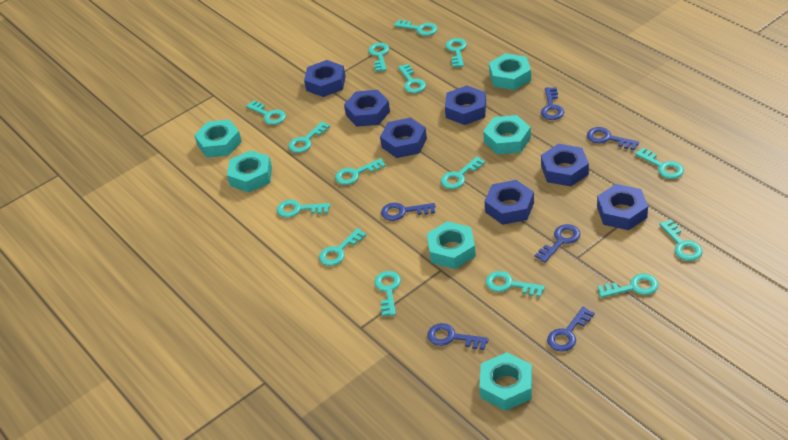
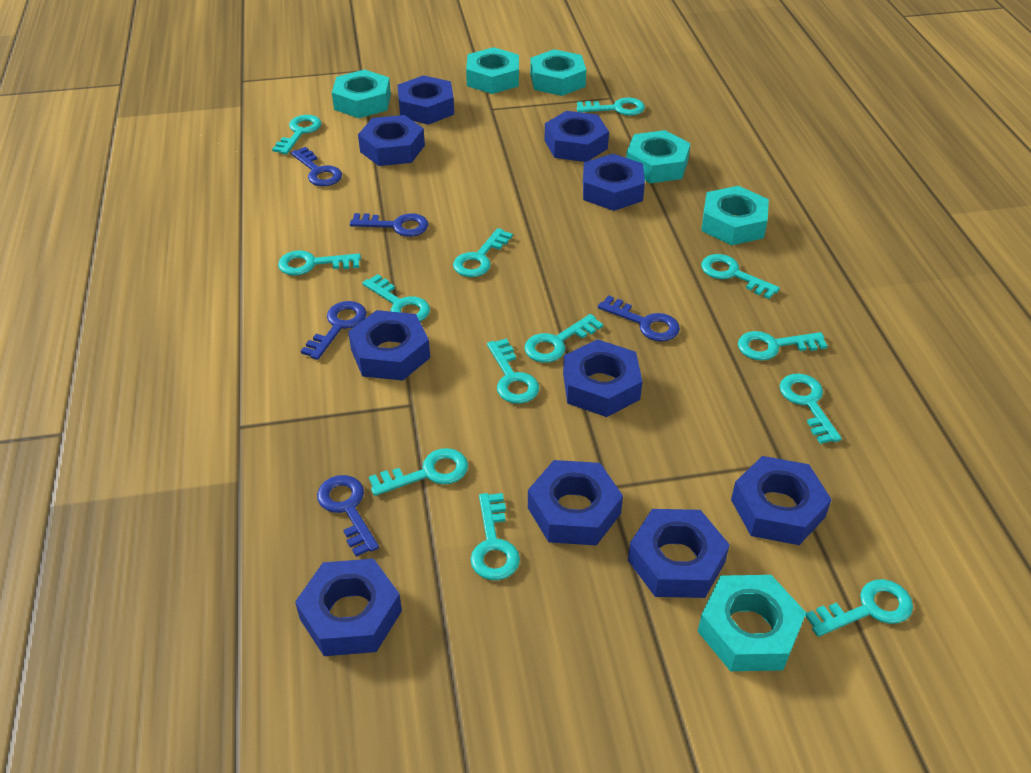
blue key: 6 -> 5
blue nut: 7 -> 10
turquoise key: 15 -> 13

